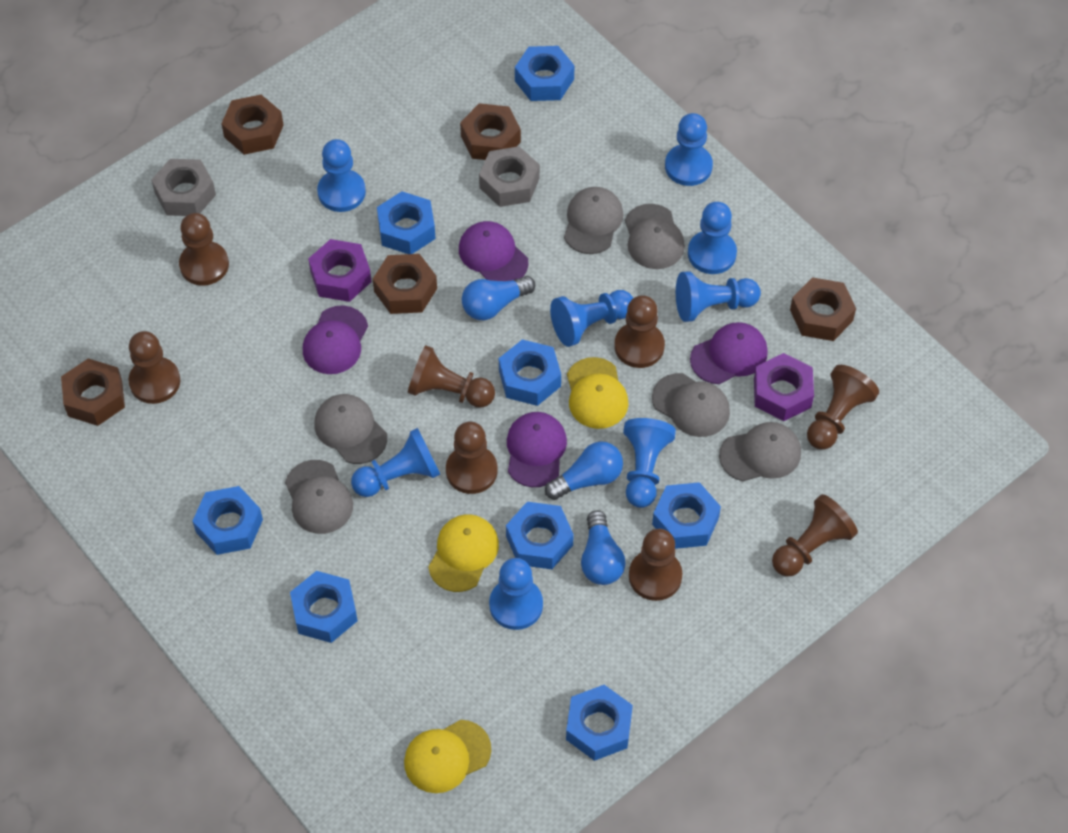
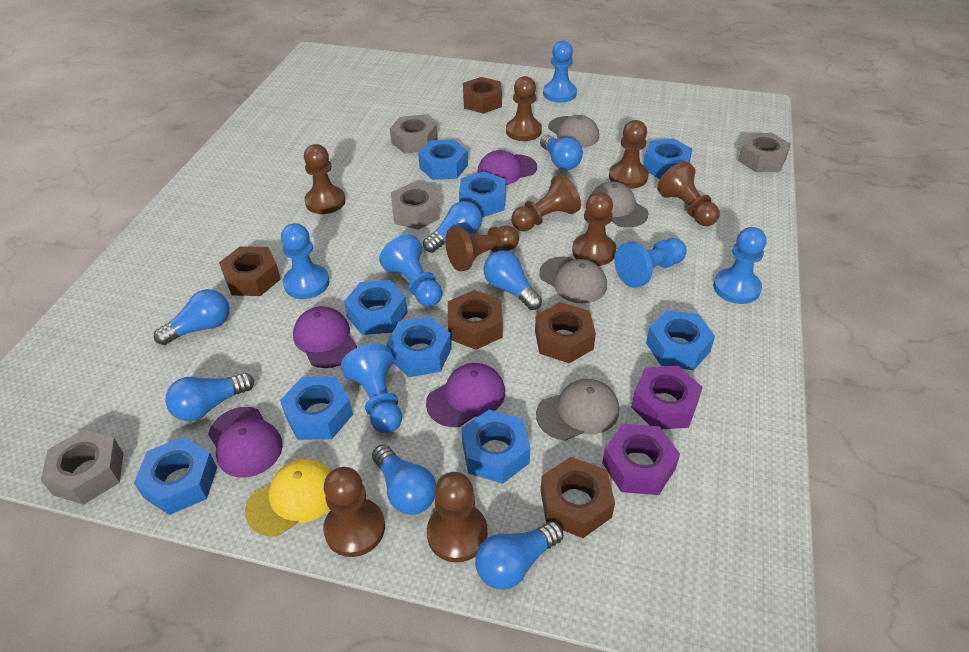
blue light bulb: 3 -> 7
blue nut: 8 -> 9
blue pawn: 8 -> 6
brown pawn: 8 -> 9
grey cap: 6 -> 4
grey nut: 2 -> 4
yellow cap: 3 -> 1

